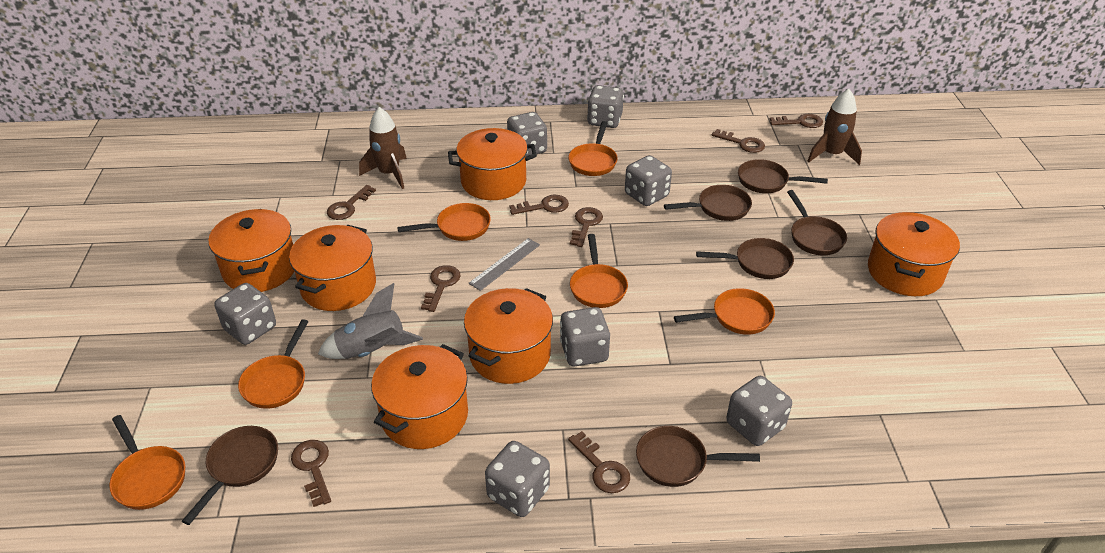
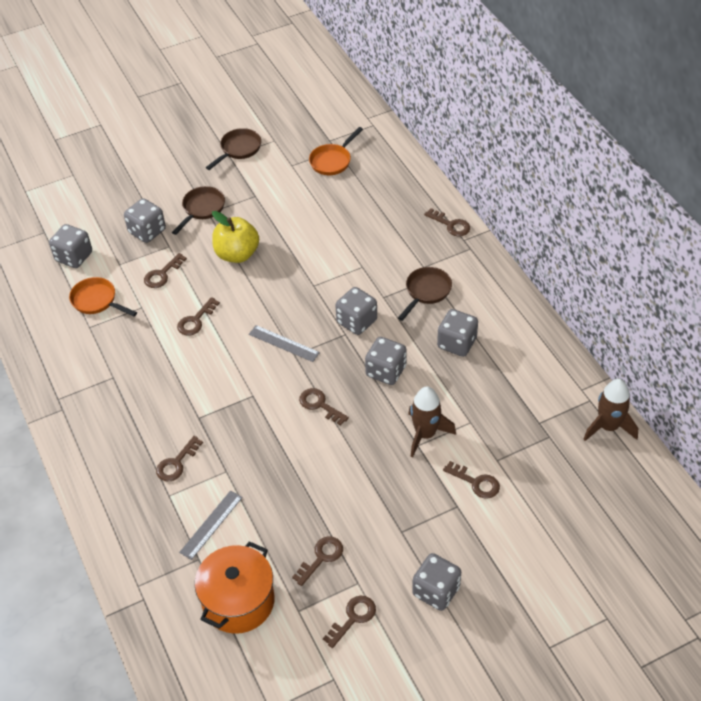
brown pan: 6 -> 3
grey dice: 7 -> 6
grey rocket: 1 -> 0
grey ruler: 1 -> 2
orange pan: 6 -> 2
orange pot: 6 -> 1
yellow apple: 0 -> 1

